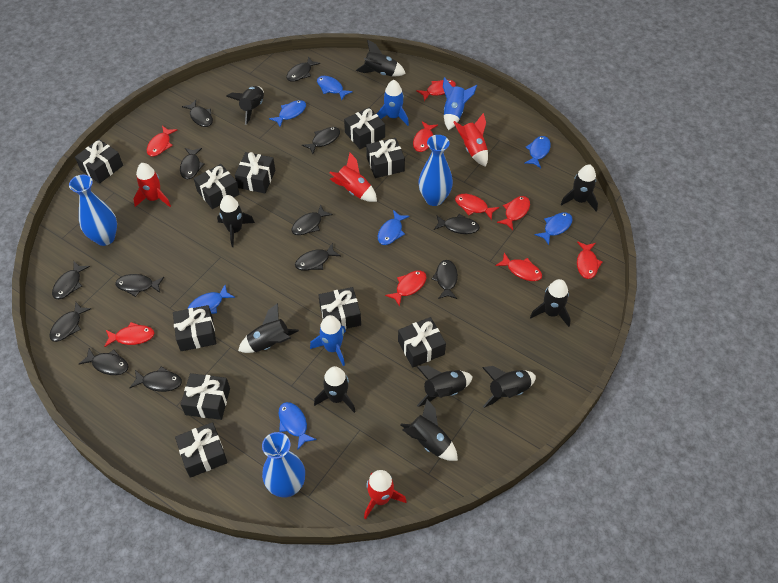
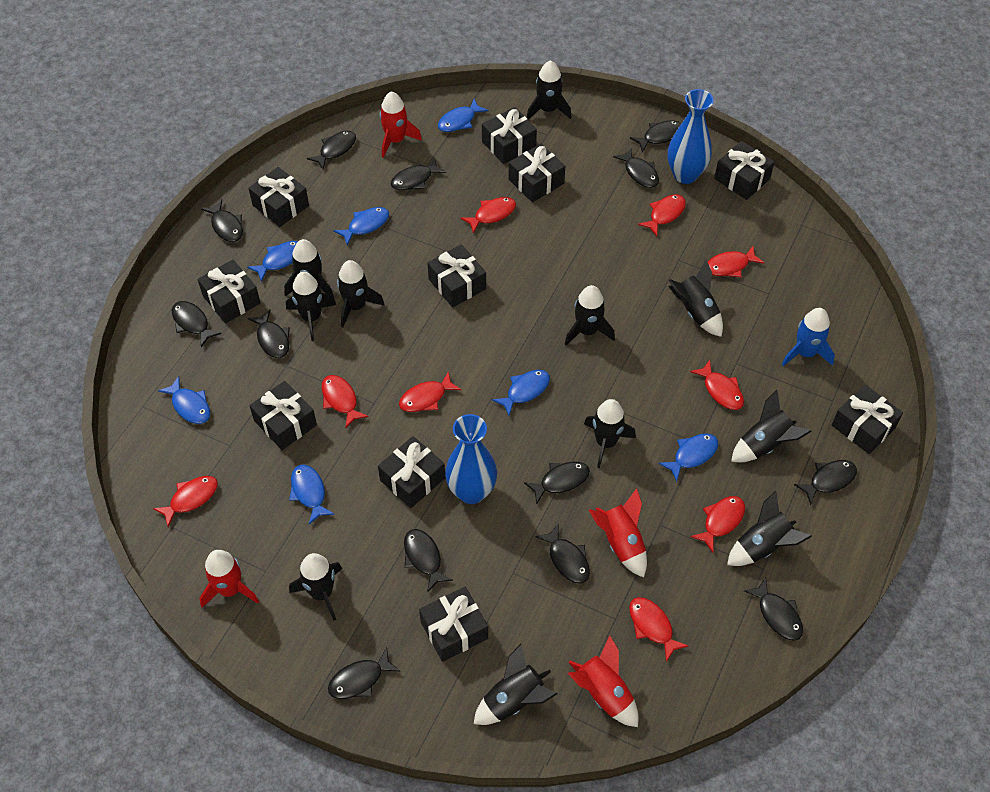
black rocket: 10 -> 11
blue rocket: 3 -> 1
blue vase: 3 -> 2

